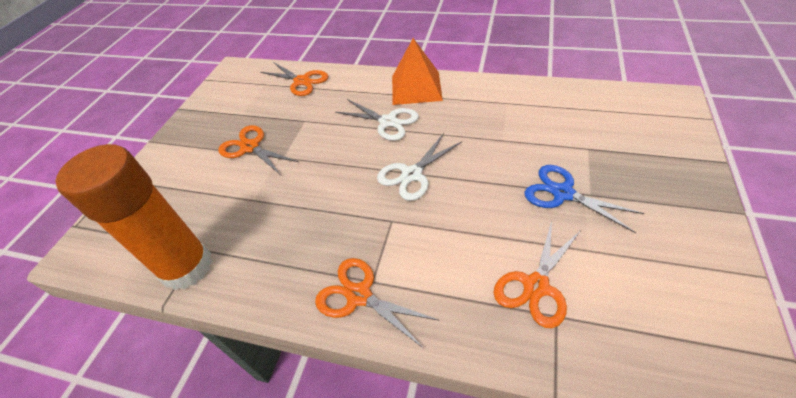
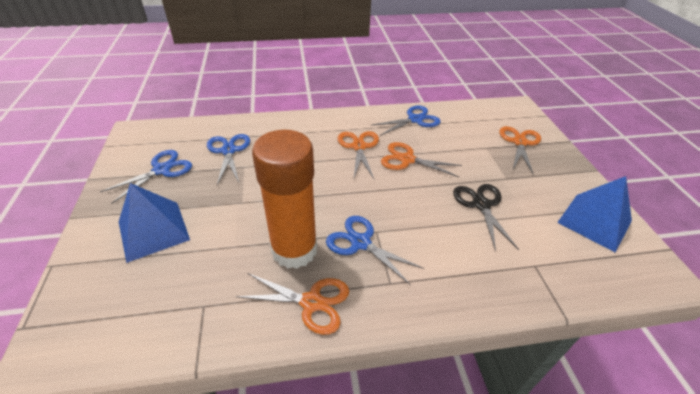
black scissors: 0 -> 1
blue pyramid: 0 -> 2
blue scissors: 1 -> 4
orange pyramid: 1 -> 0
white scissors: 2 -> 0

